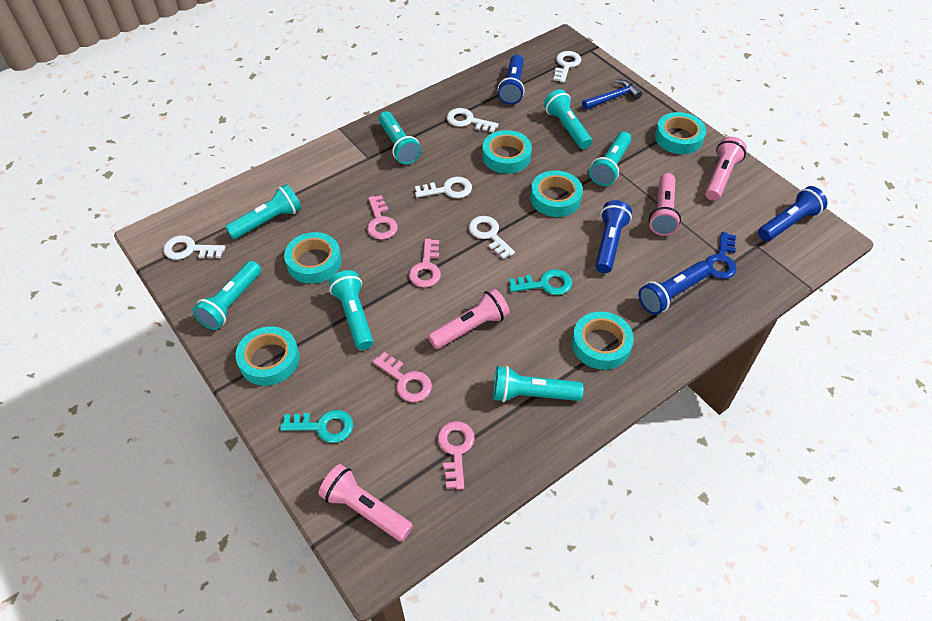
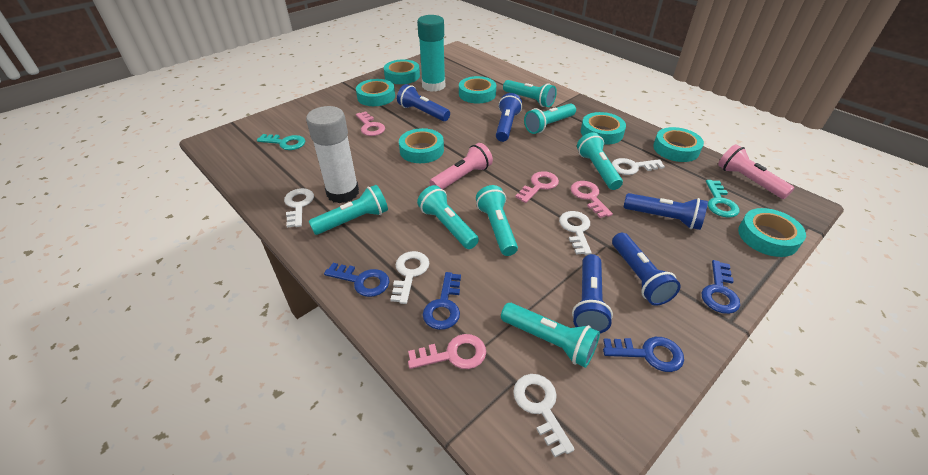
blue flashlight: 4 -> 5
blue hammer: 1 -> 0
blue key: 1 -> 4
pink flashlight: 4 -> 2
turquoise glue stick: 0 -> 1
turquoise tape: 6 -> 7
white glue stick: 0 -> 1

